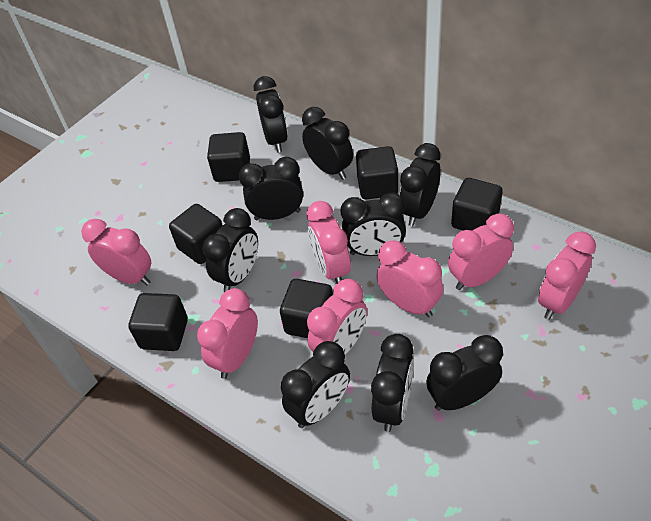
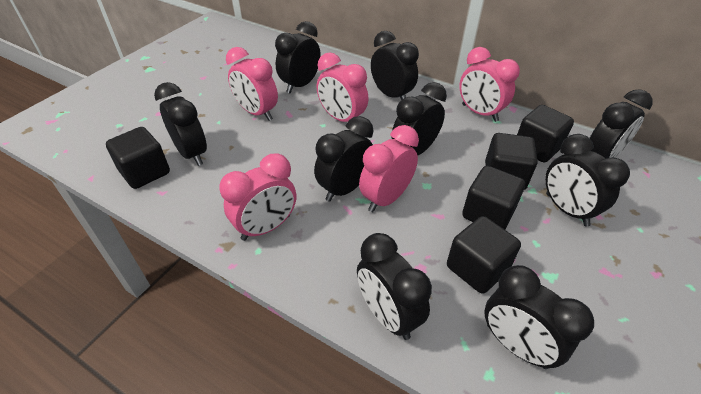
black cube: 6 -> 5
pink clock: 7 -> 5

